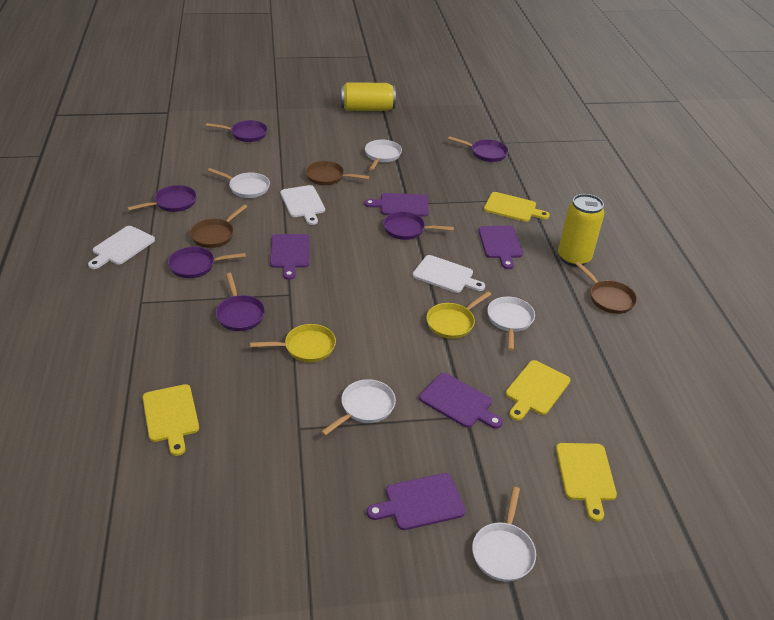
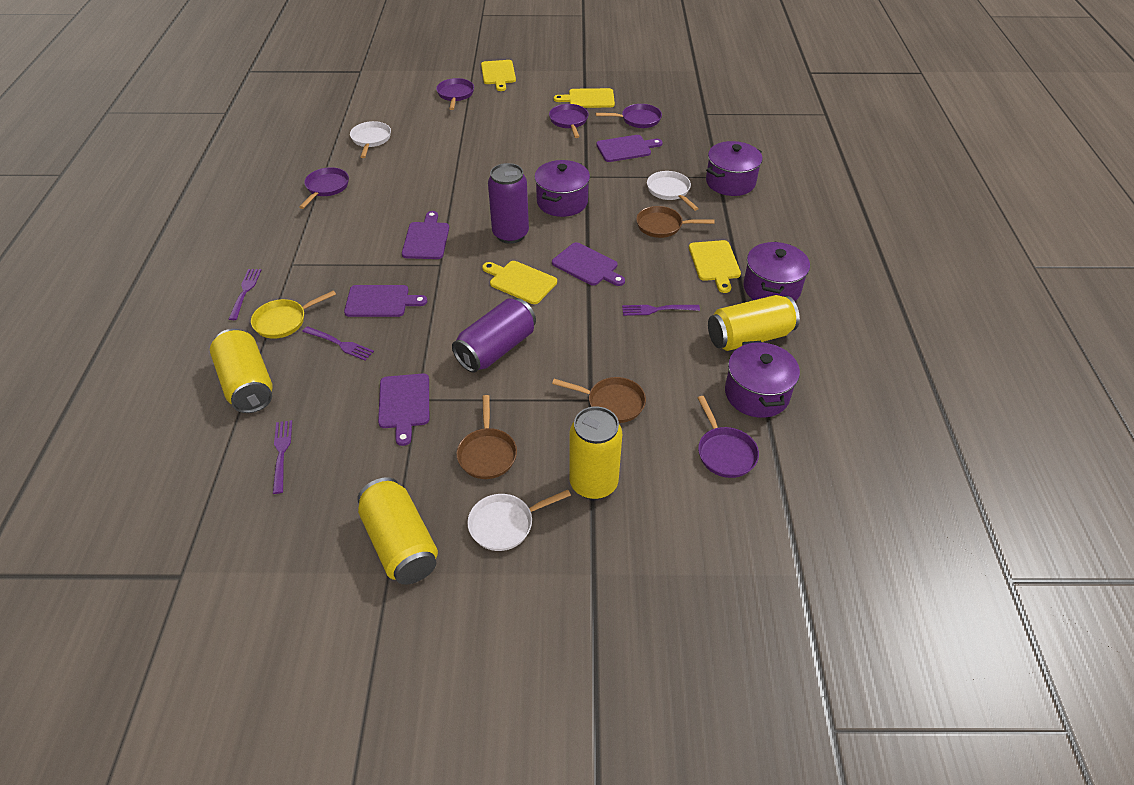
purple can: 0 -> 2
purple fork: 0 -> 4
purple pan: 6 -> 5
purple pot: 0 -> 4
white cutting board: 3 -> 0
white pan: 5 -> 3
yellow can: 2 -> 4
yellow pan: 2 -> 1

